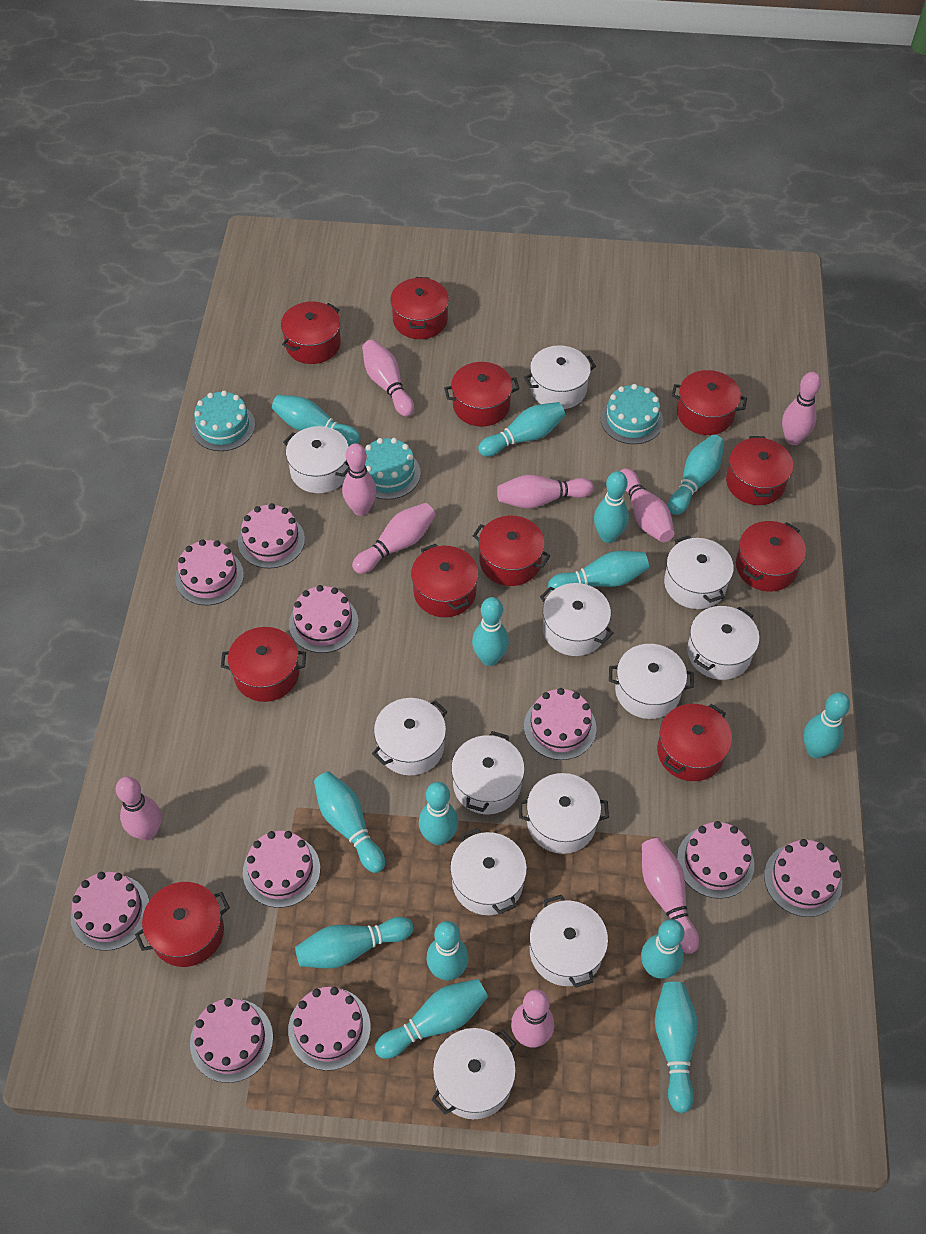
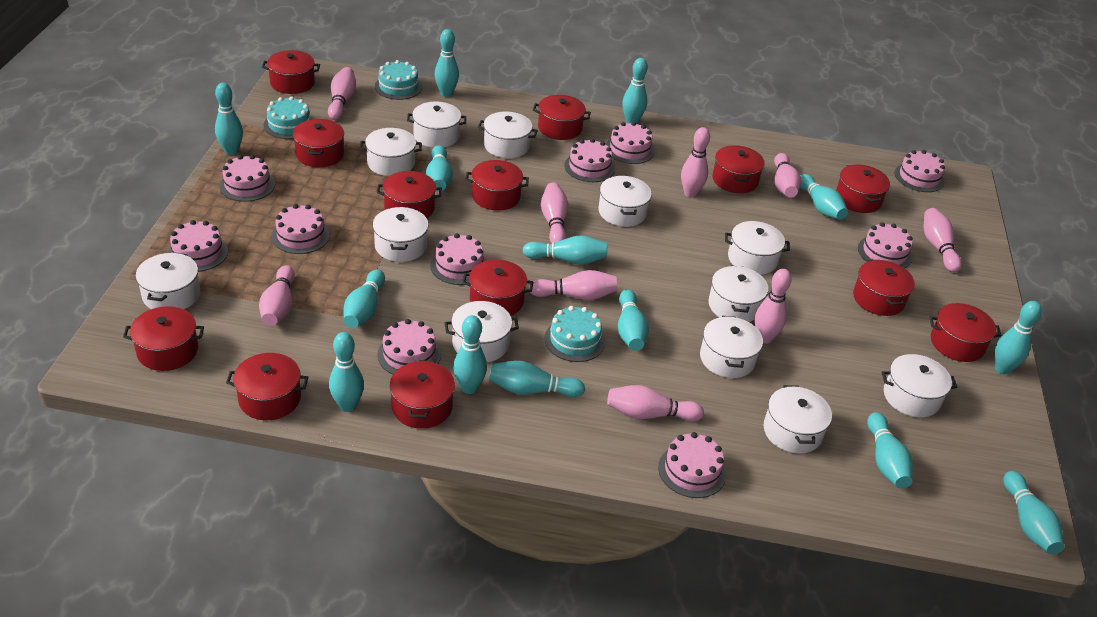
red pot: 11 -> 13

